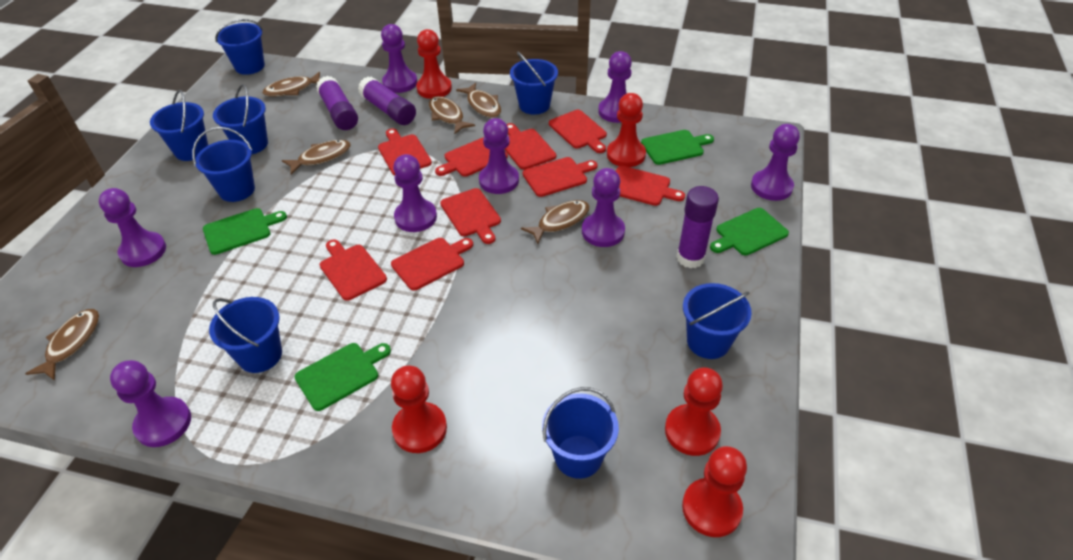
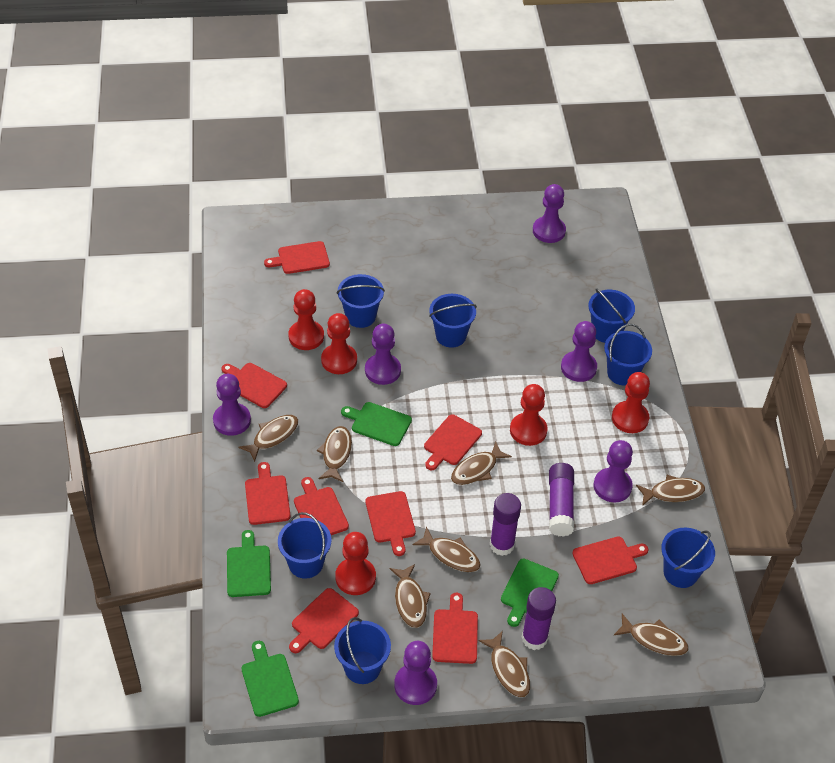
blue bucket: 8 -> 7
brown fish: 6 -> 8
purple pawn: 8 -> 6

